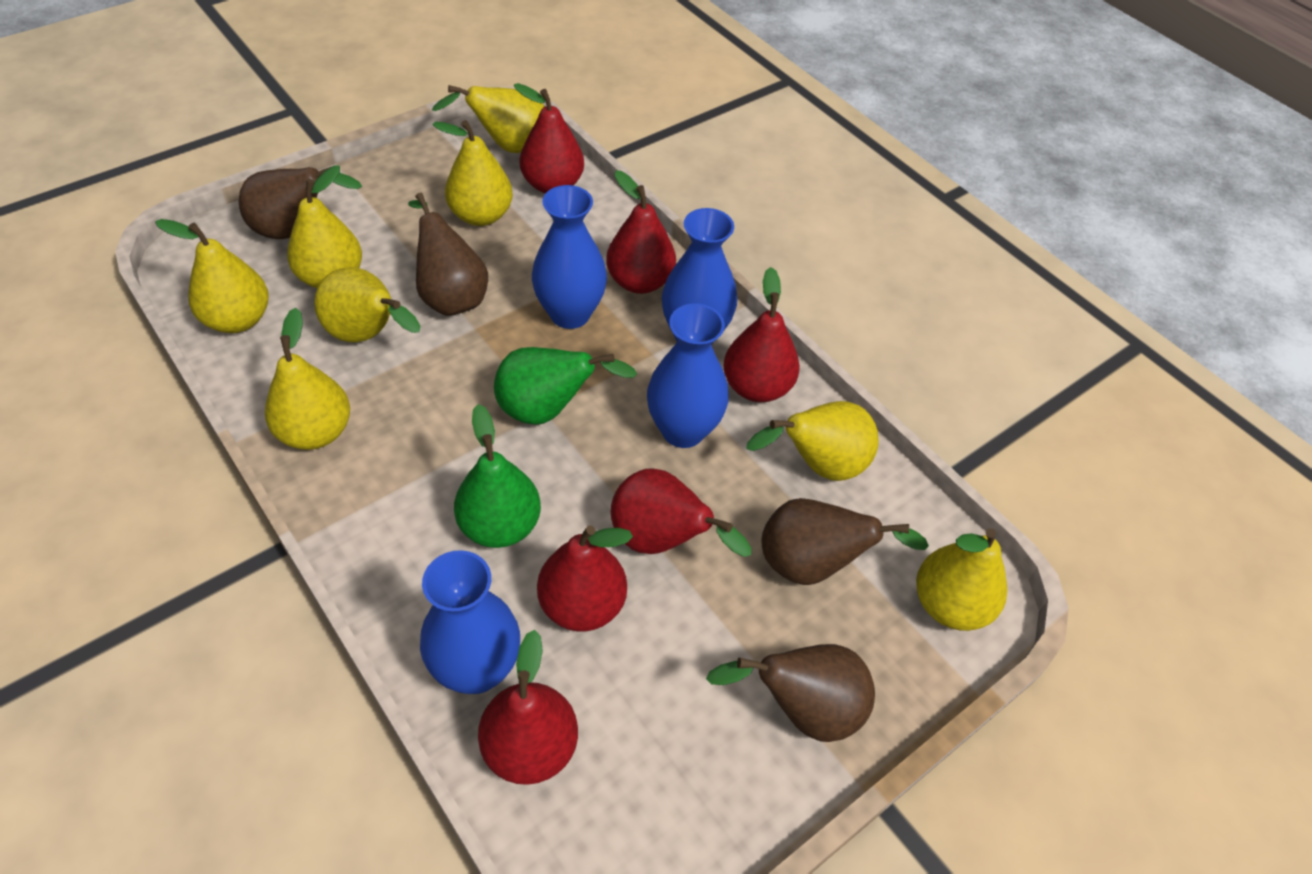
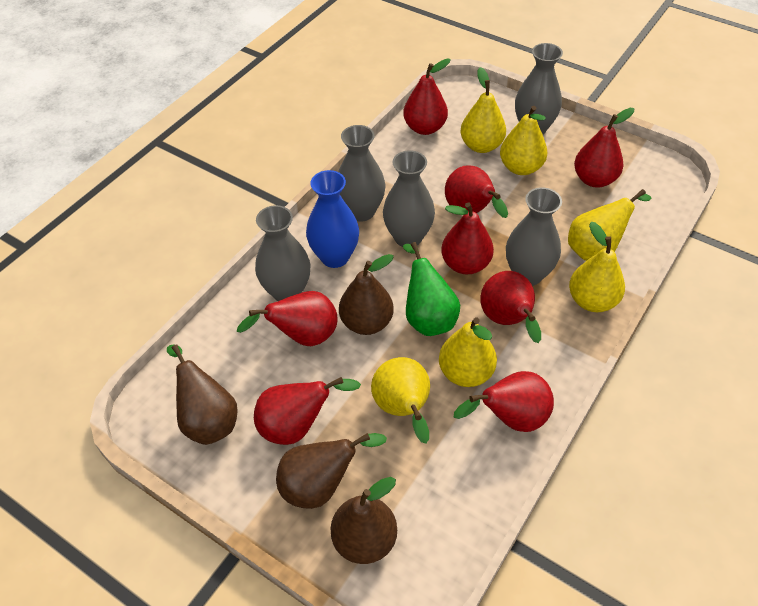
blue vase: 4 -> 1
green pear: 2 -> 1
grey vase: 0 -> 5
red pear: 6 -> 8
yellow pear: 8 -> 6

